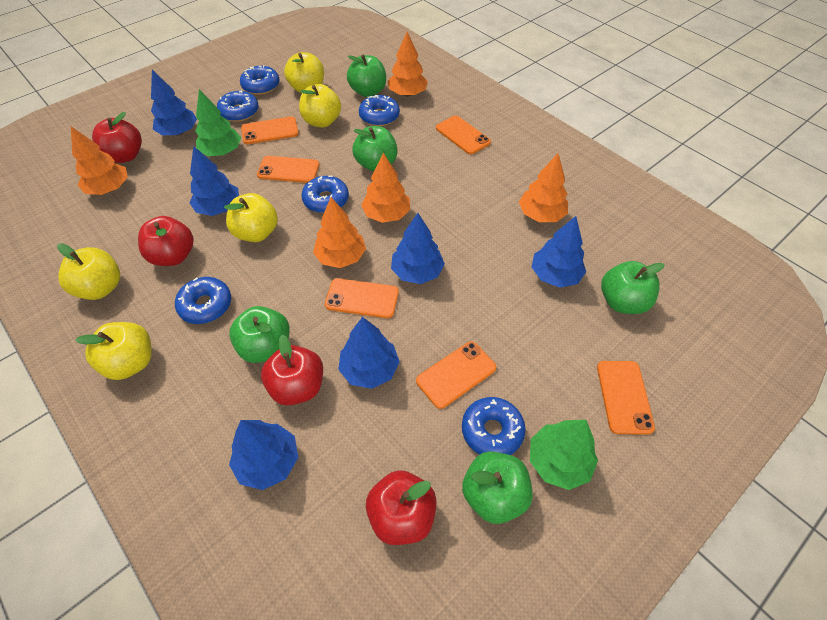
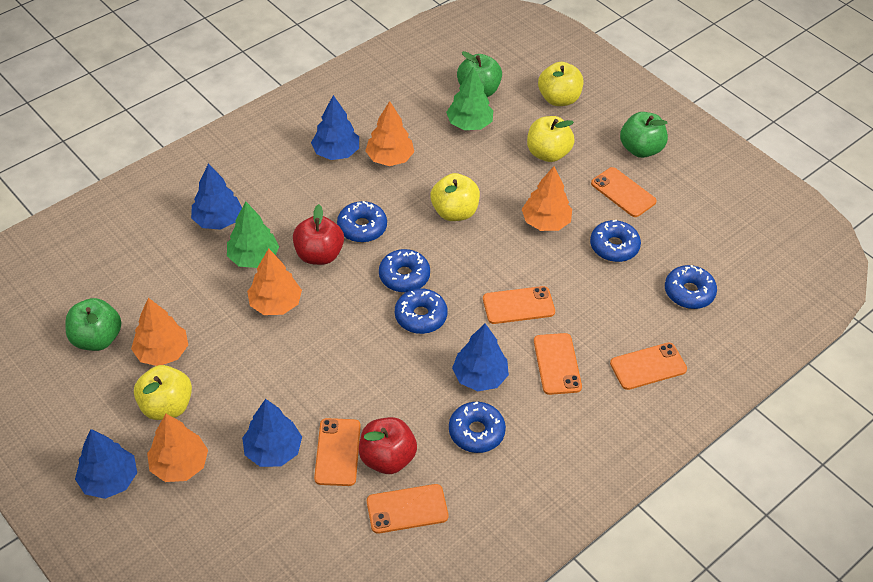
blue tree: 6 -> 5
green apple: 5 -> 3
red apple: 4 -> 2
yellow apple: 5 -> 4

